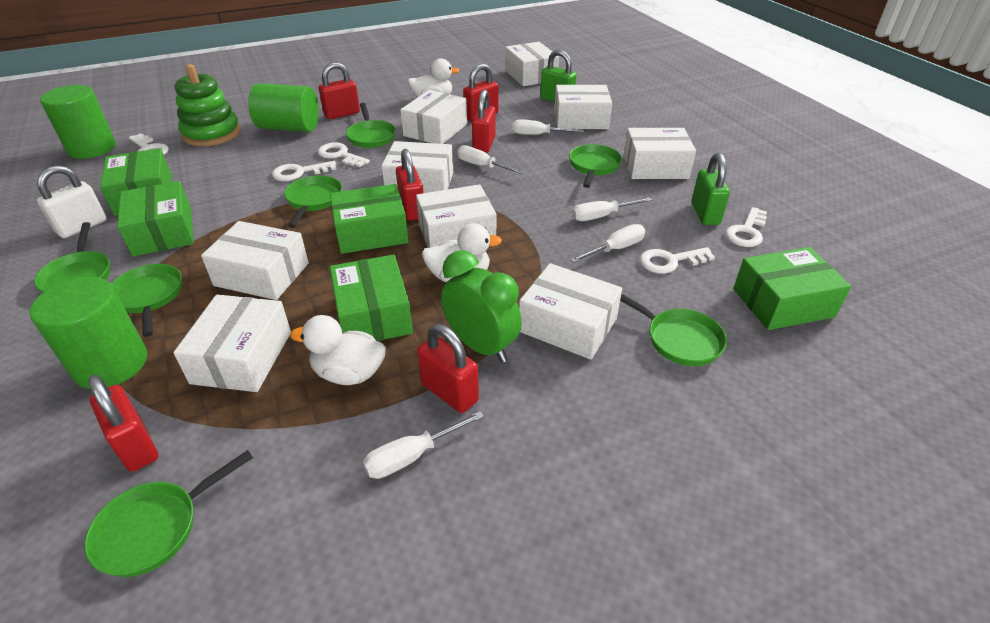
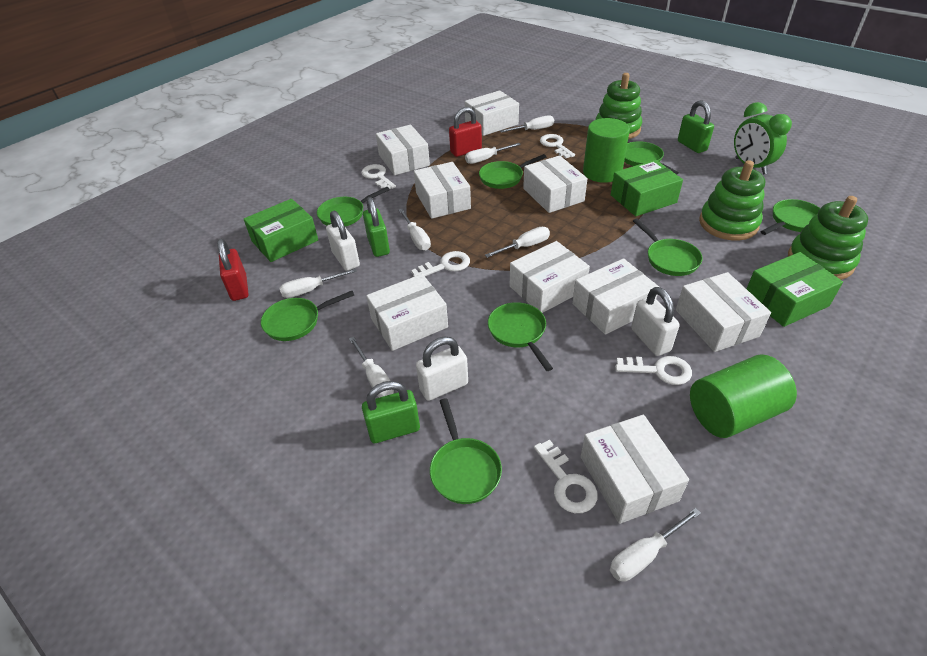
green box: 5 -> 3
green cylinder: 3 -> 2
green padlock: 2 -> 3
green pan: 7 -> 8
green stacking toy: 1 -> 3
red padlock: 6 -> 2
white duck: 3 -> 0
white padlock: 1 -> 3
white screwdriver: 5 -> 7

